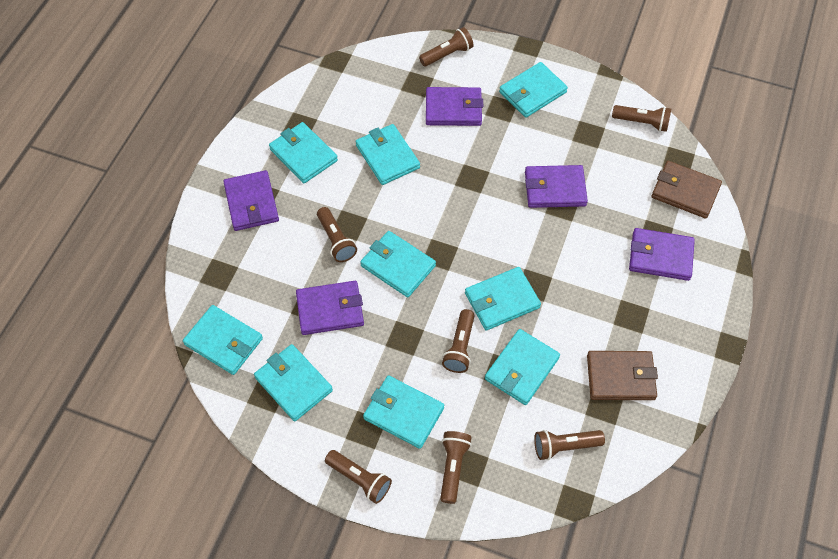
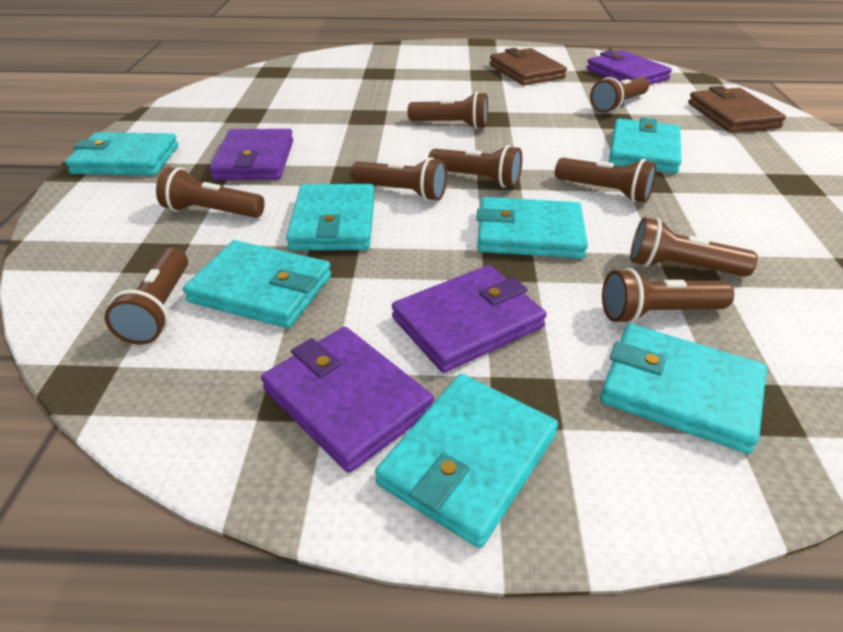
brown flashlight: 7 -> 9
purple wallet: 5 -> 4
turquoise wallet: 9 -> 7

